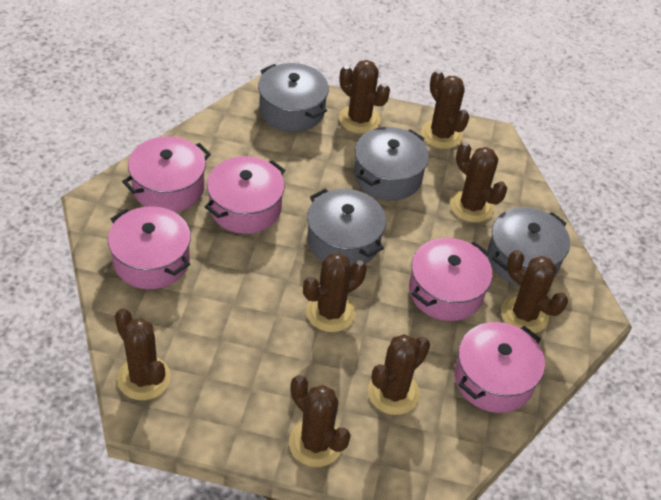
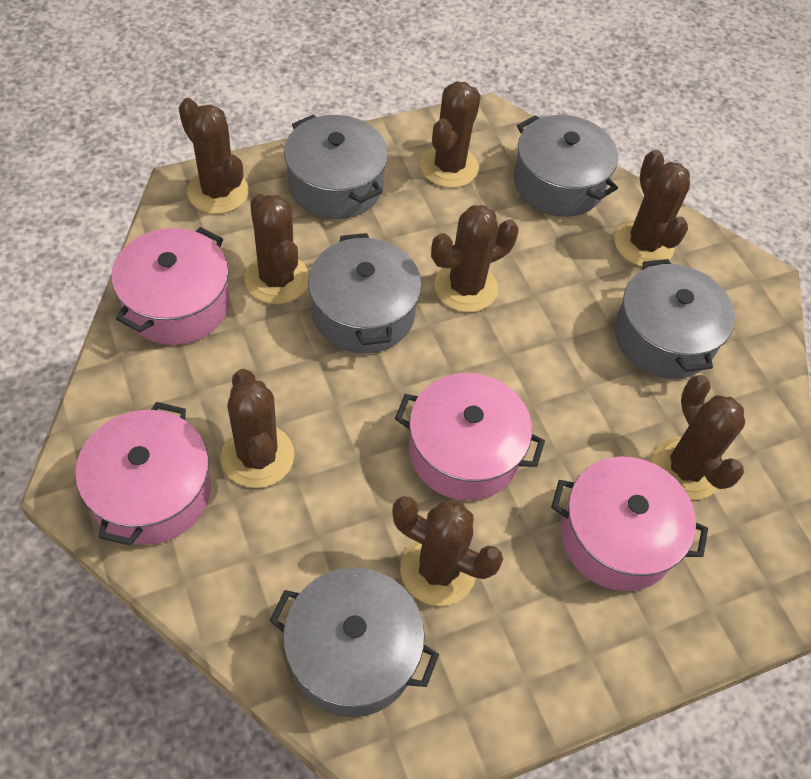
grey pot: 4 -> 5
pink pot: 5 -> 4

